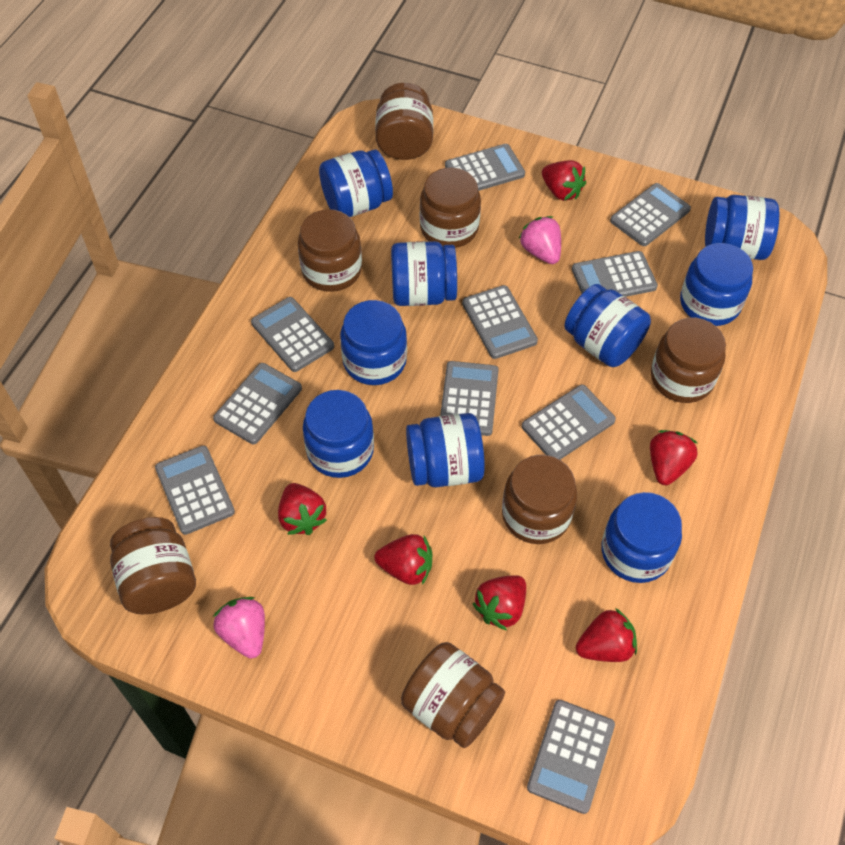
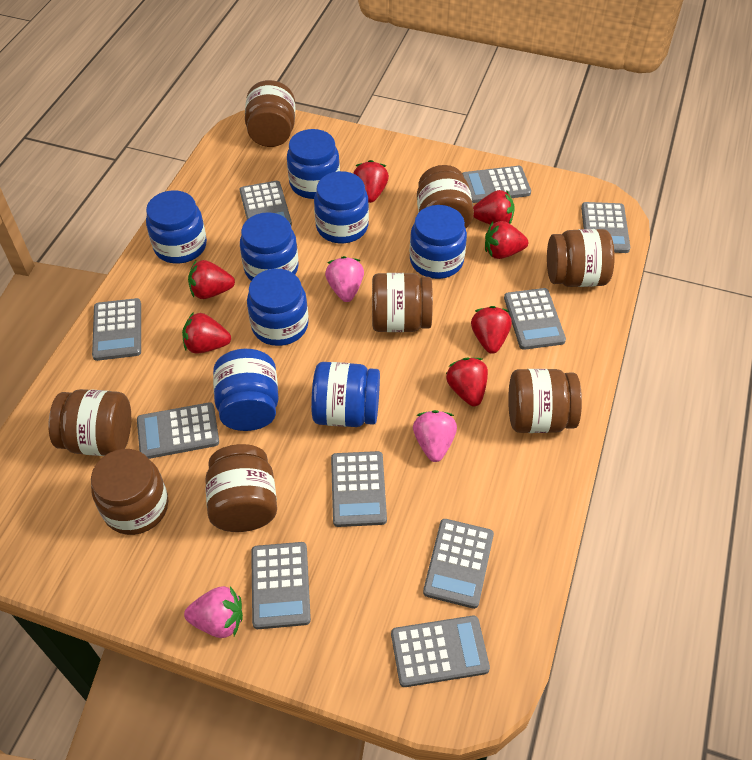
blue jar: 9 -> 8
brown jar: 7 -> 8
pink strawberry: 2 -> 3
red strawberry: 6 -> 7

